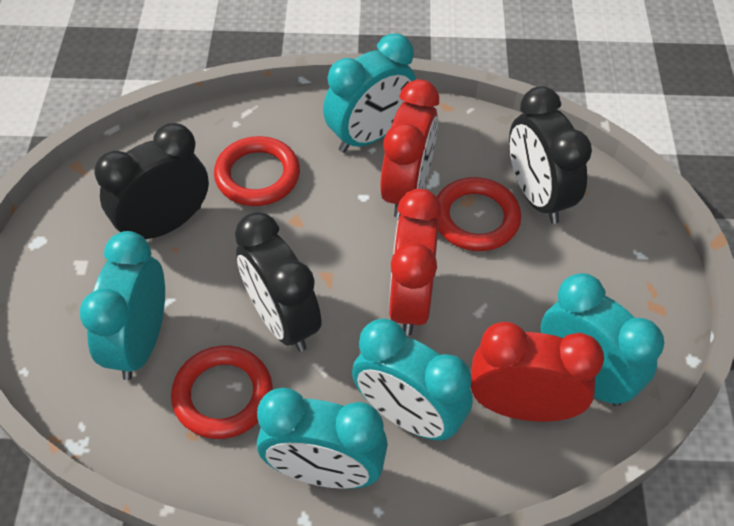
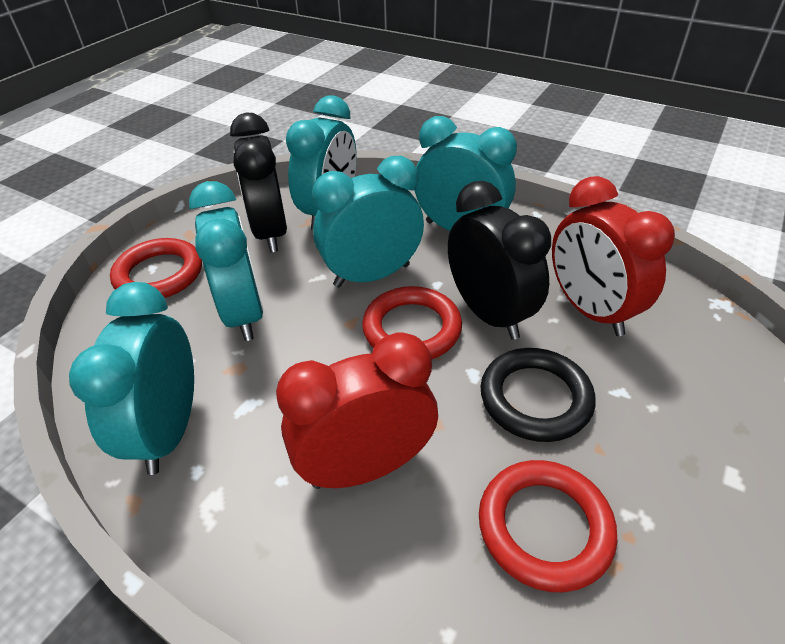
black clock: 3 -> 2
black ring: 0 -> 1
red clock: 3 -> 2

